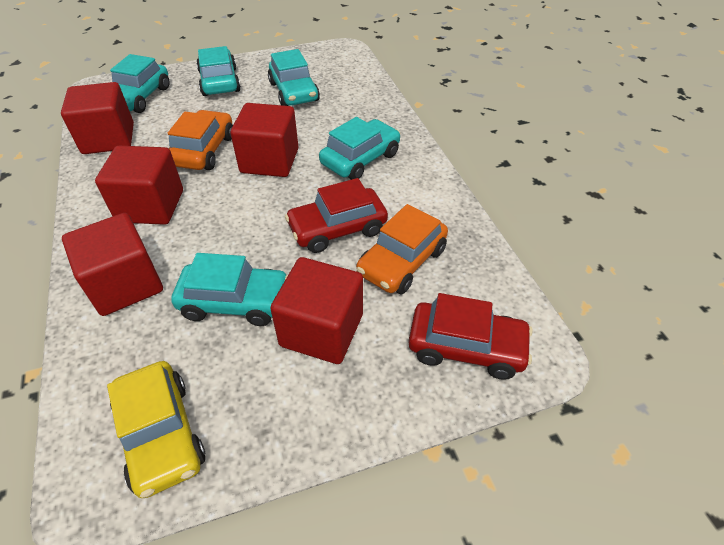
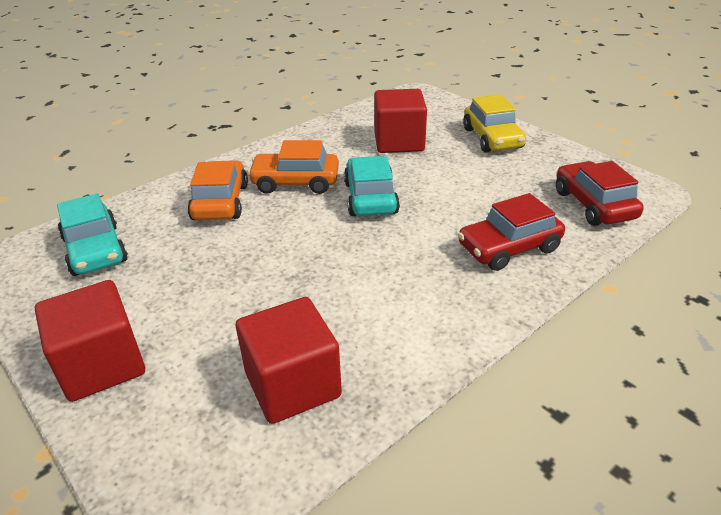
red cube: 5 -> 3
turquoise car: 5 -> 2

